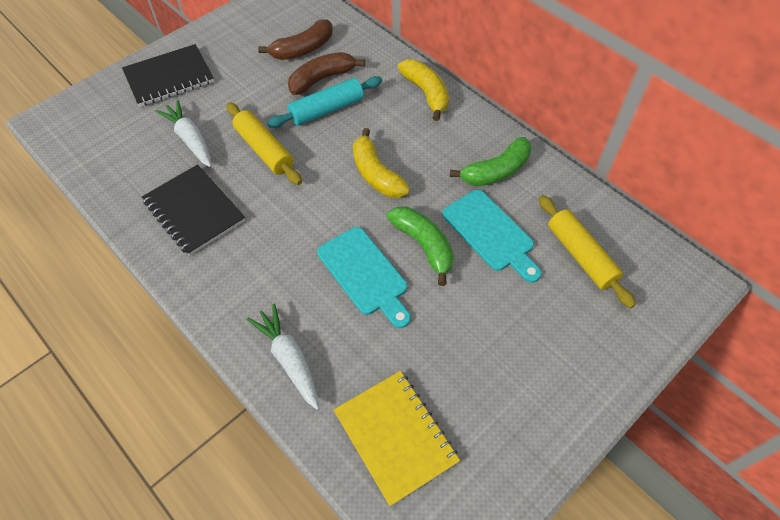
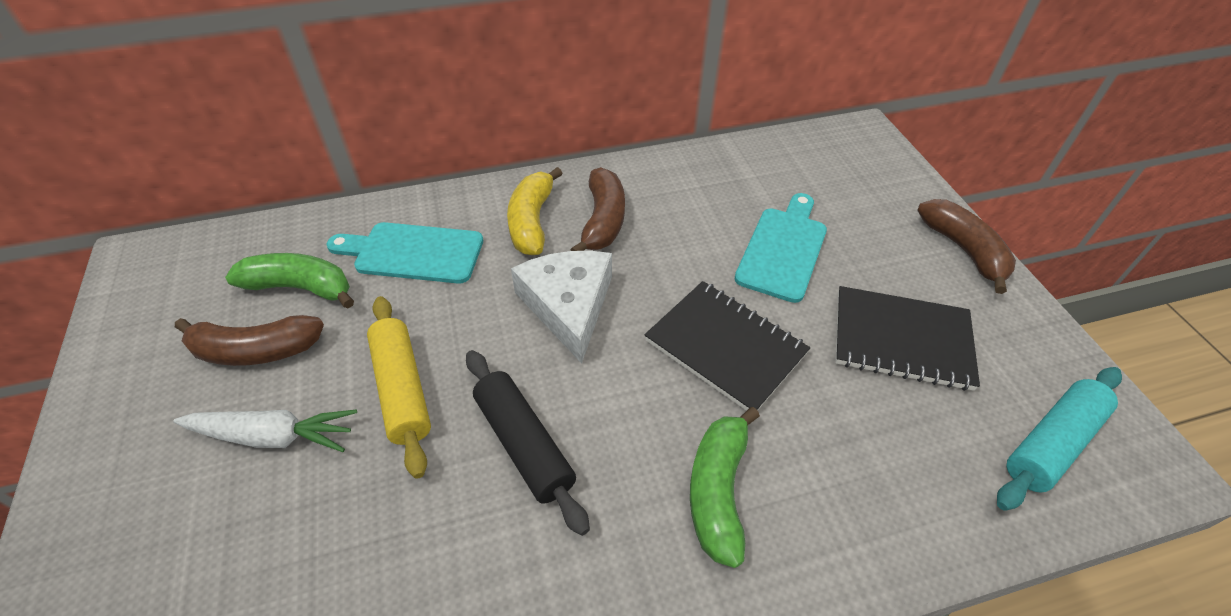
black rolling pin: 0 -> 1
brown banana: 2 -> 3
white carrot: 2 -> 1
white cheese: 0 -> 1
yellow banana: 2 -> 1
yellow notebook: 1 -> 0
yellow rolling pin: 2 -> 1

